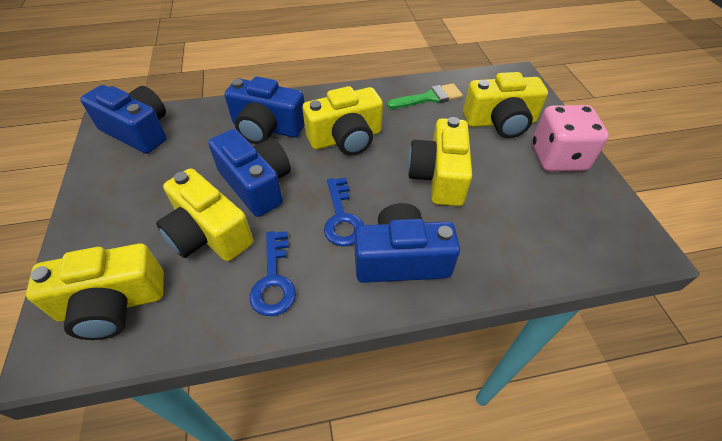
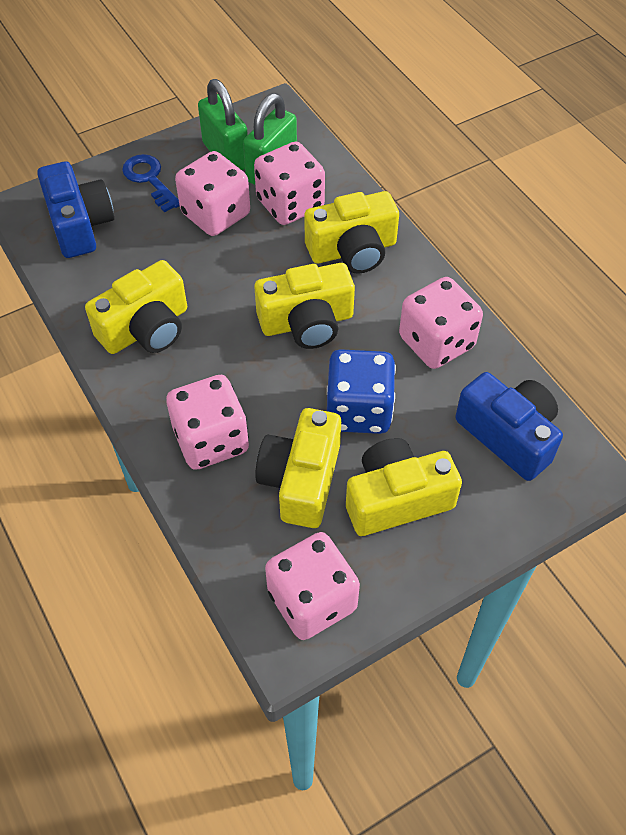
blue camera: 4 -> 2
blue dice: 0 -> 1
blue key: 2 -> 1
green brush: 1 -> 0
green padlock: 0 -> 2
pink dice: 1 -> 5

